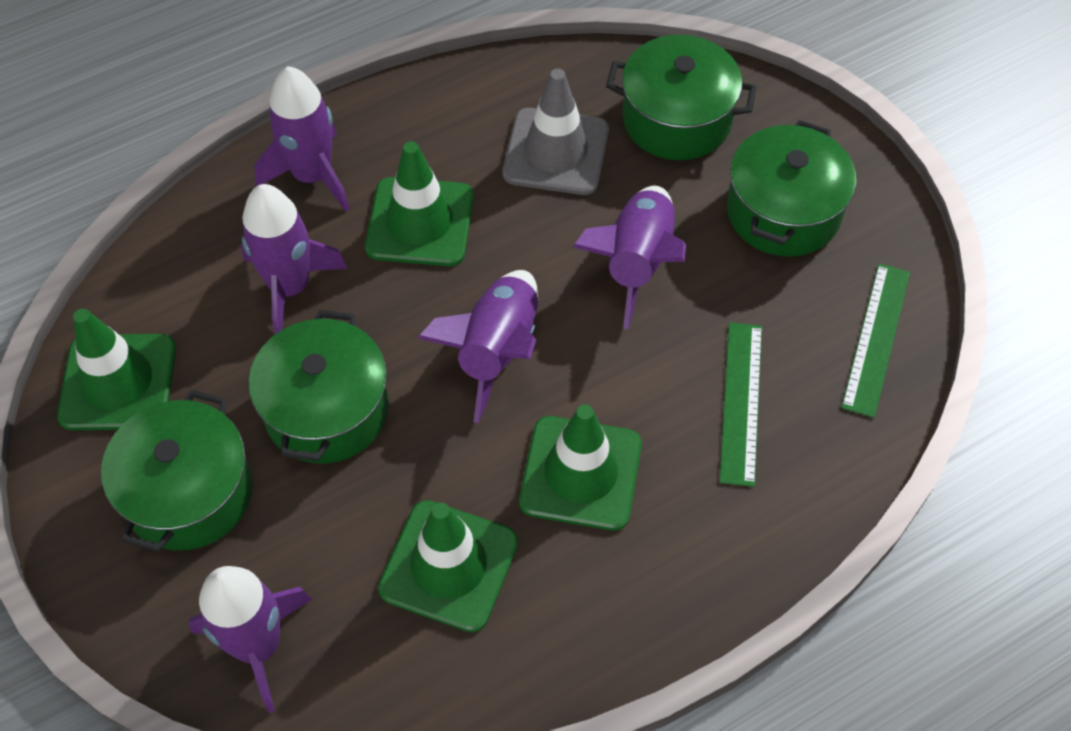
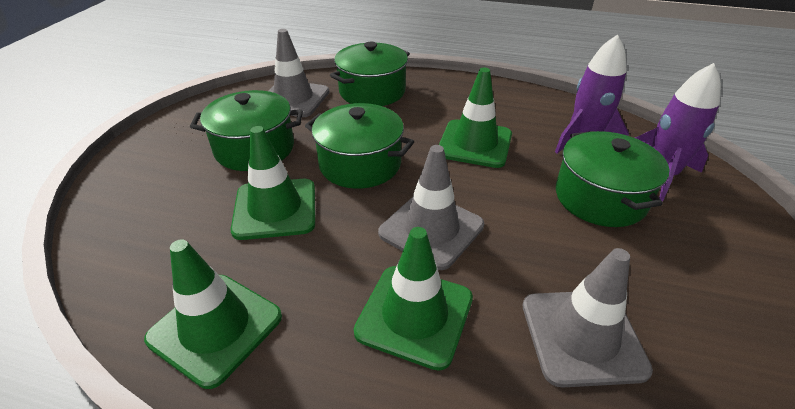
green ruler: 2 -> 0
grey traffic cone: 1 -> 3
purple rocket: 5 -> 2

